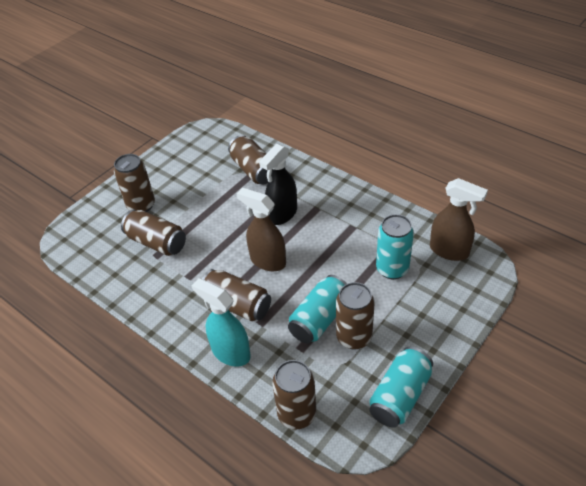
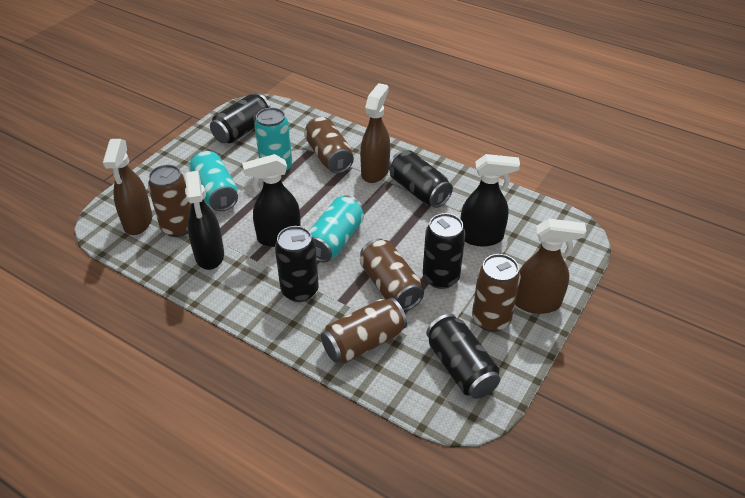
black can: 0 -> 5
black spray bottle: 1 -> 3
brown can: 6 -> 5
brown spray bottle: 2 -> 3
turquoise spray bottle: 1 -> 0

